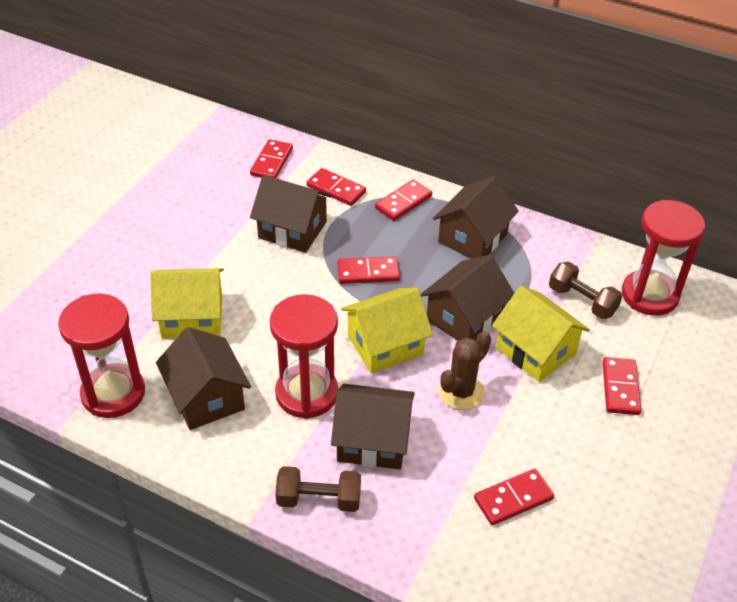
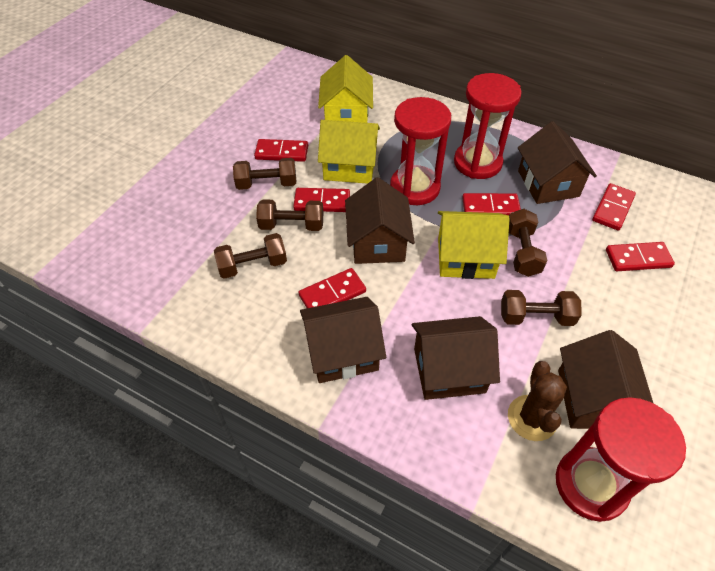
brown dumbbell: 2 -> 5

